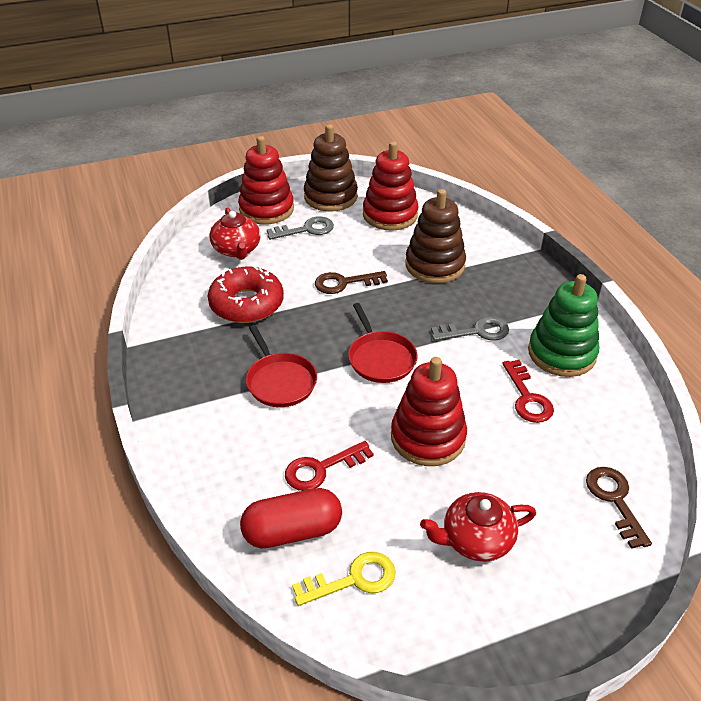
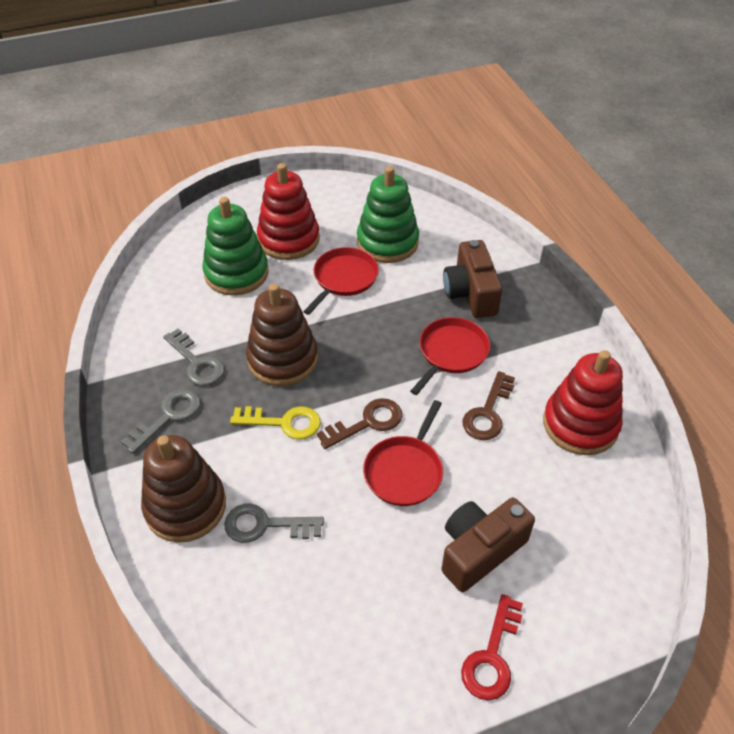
brown camera: 0 -> 2
green stacking toy: 1 -> 2
grey key: 2 -> 3
red capsule: 1 -> 0
red donut: 1 -> 0
red key: 2 -> 1
red pan: 2 -> 3
red stacking toy: 3 -> 2
red teapot: 2 -> 0

